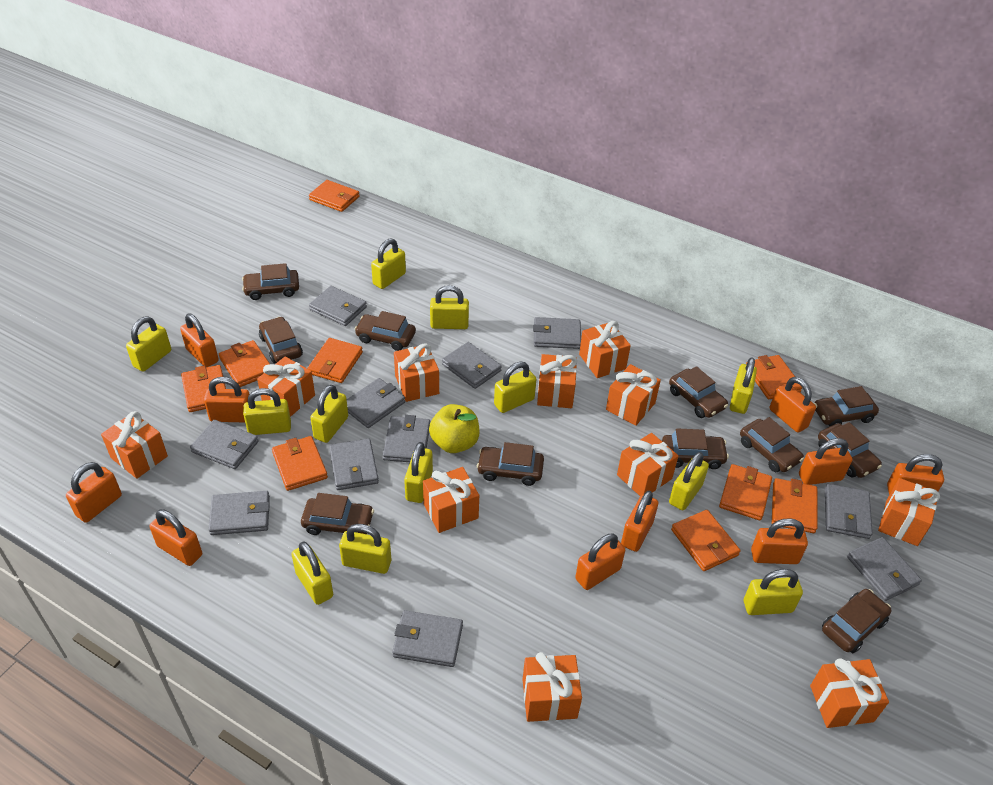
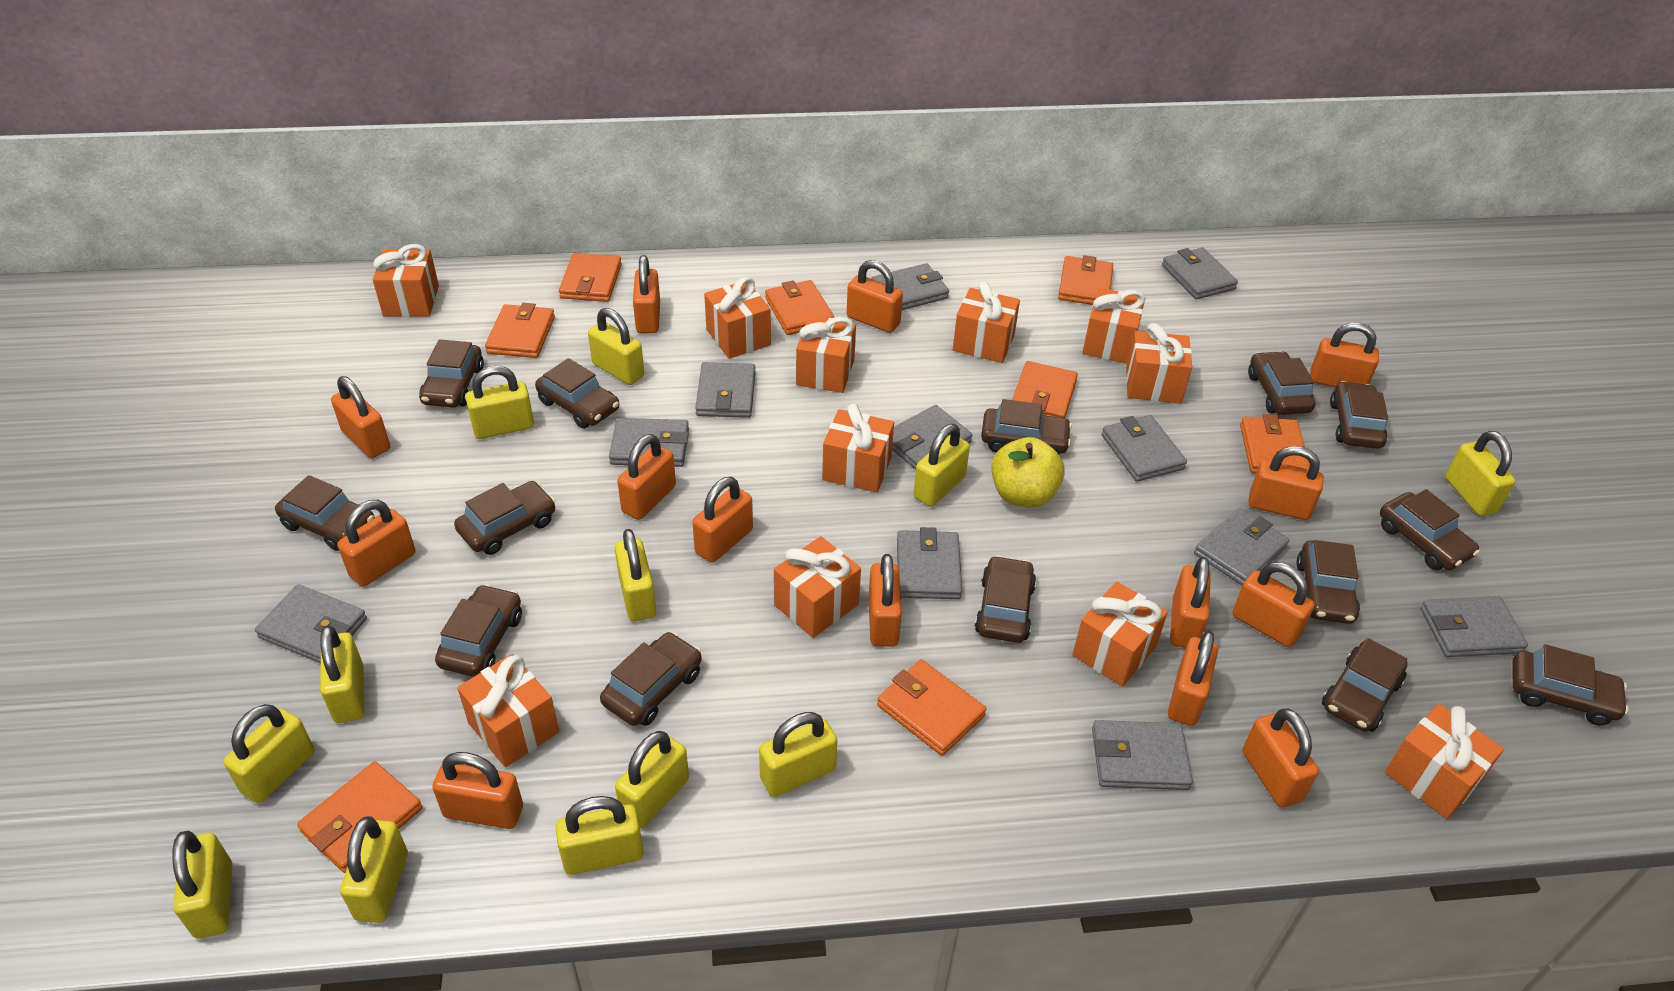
brown car: 11 -> 14
orange padlock: 10 -> 14
orange wallet: 9 -> 8

